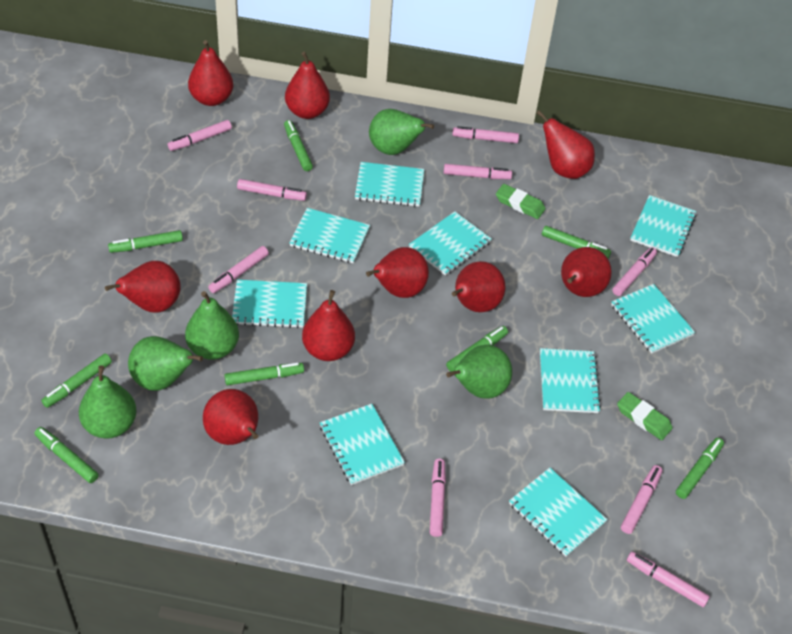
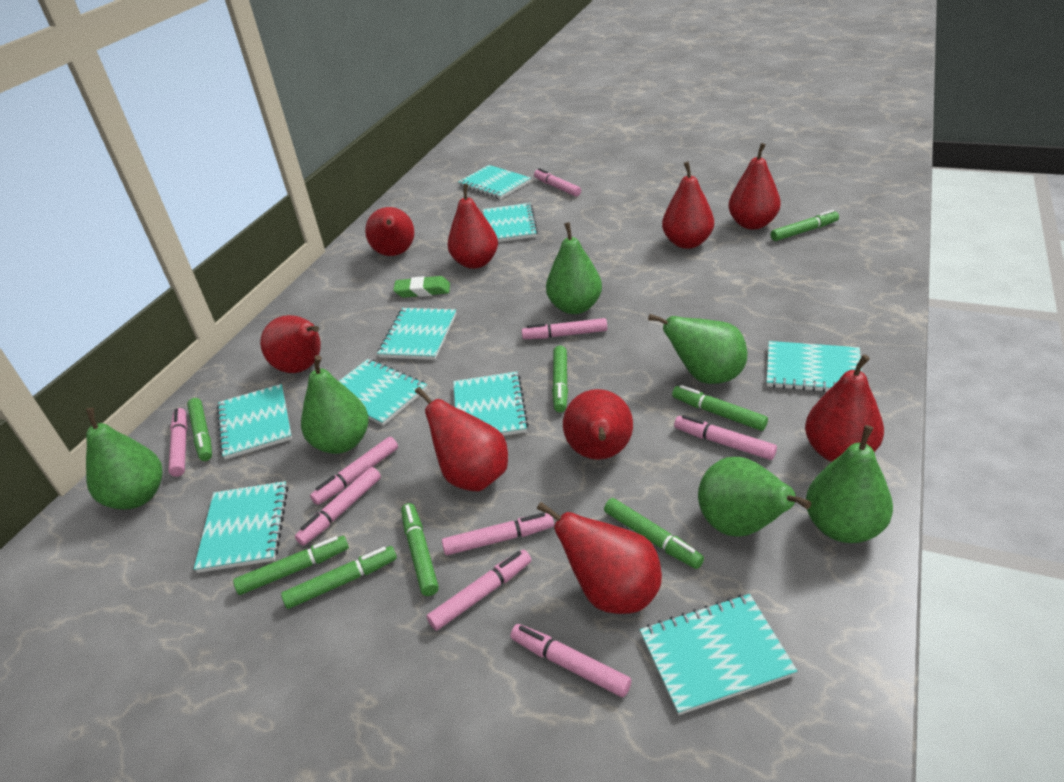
green eraser: 2 -> 1
green pear: 5 -> 6

